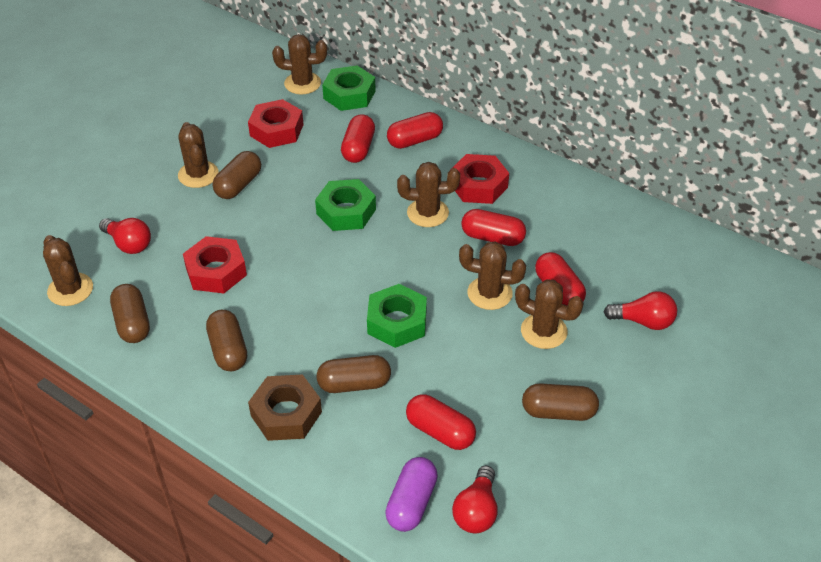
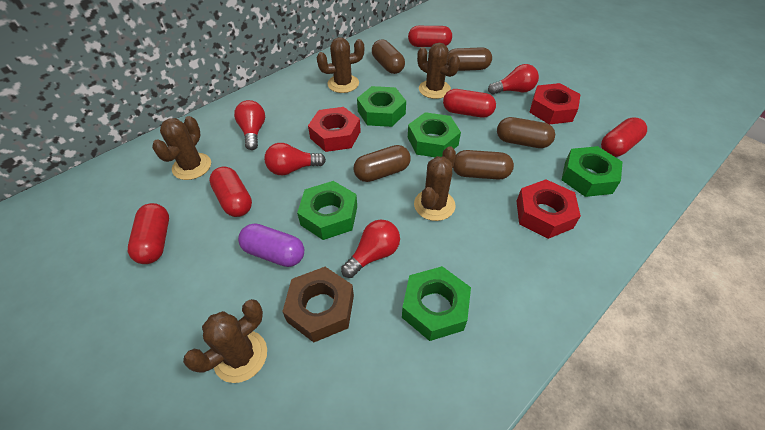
brown cactus: 6 -> 5
green nut: 3 -> 5
red light bulb: 3 -> 4

